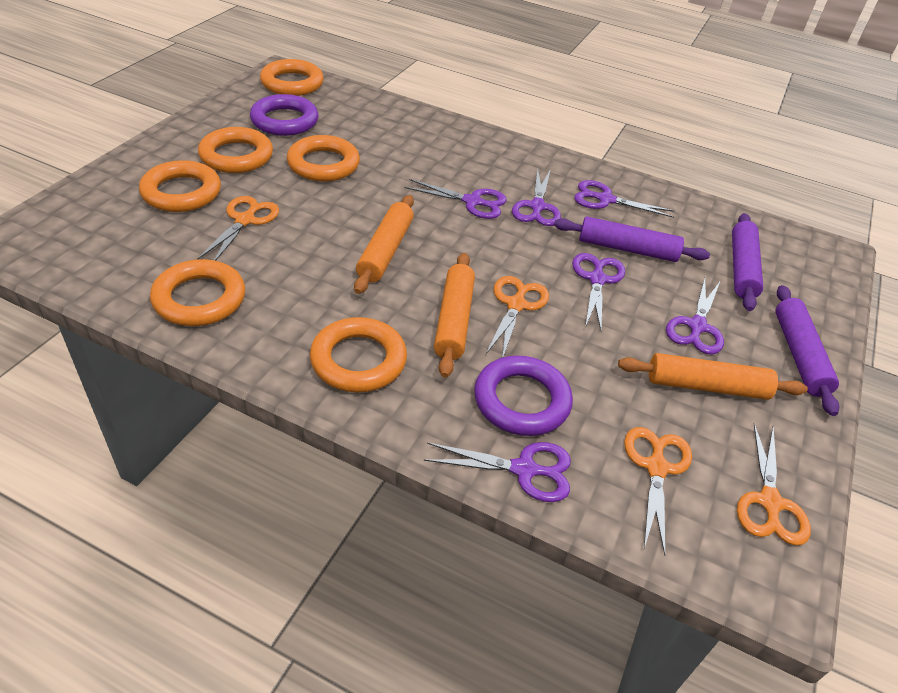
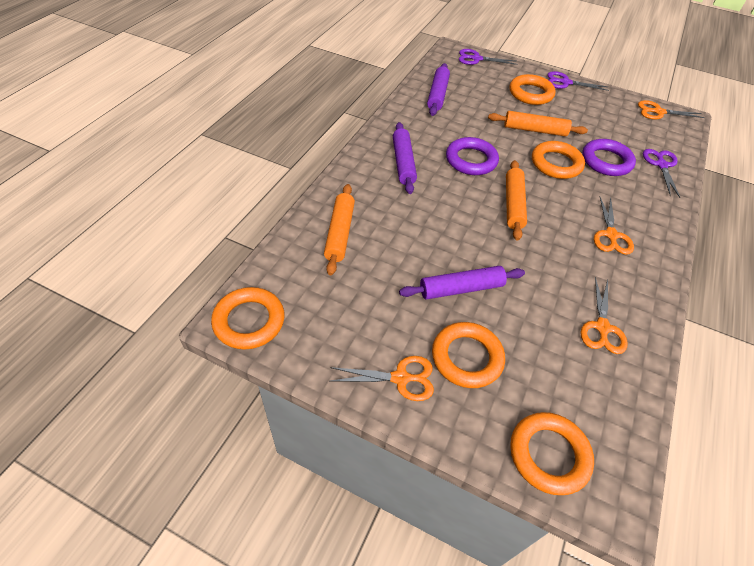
orange ring: 6 -> 5
purple scissors: 6 -> 3

